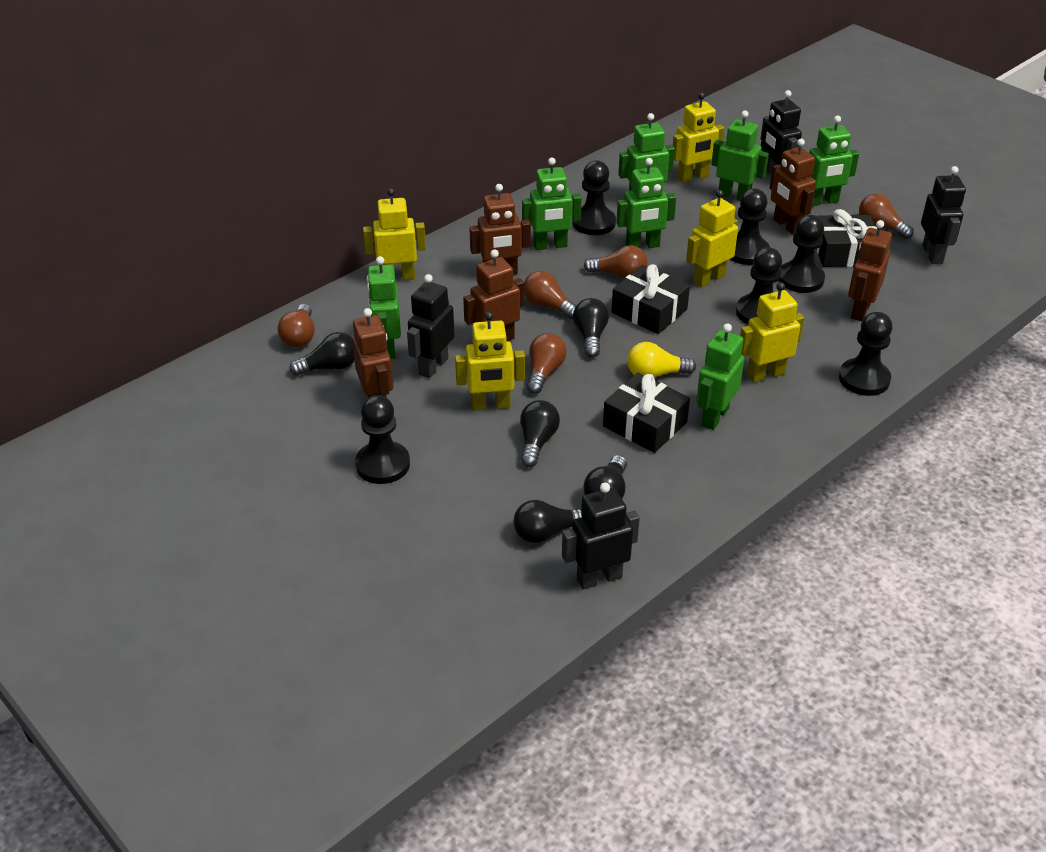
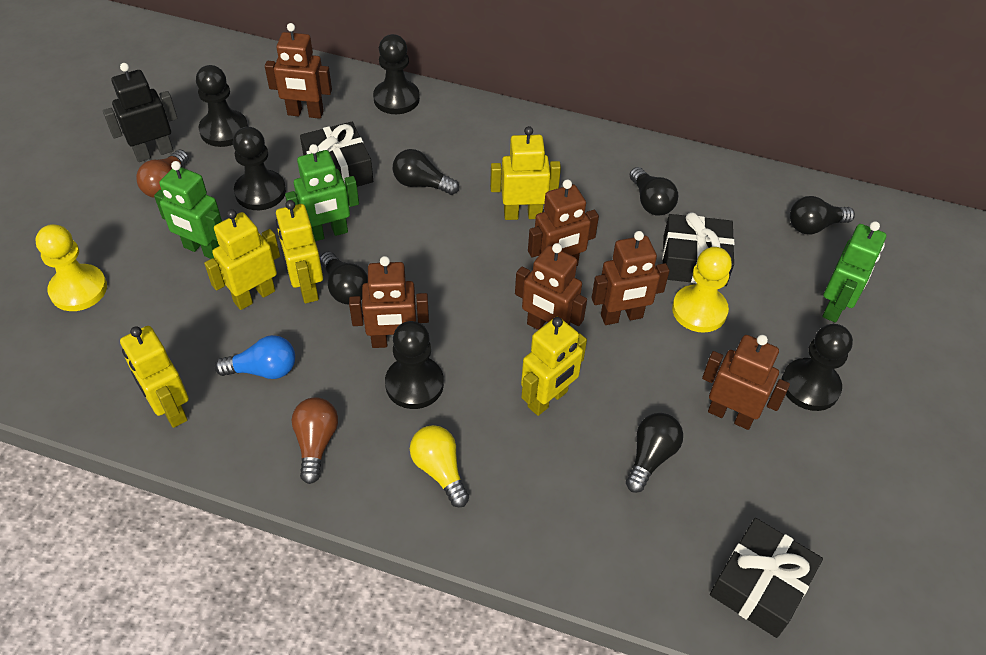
black pawn: 6 -> 5
black robot: 4 -> 1
blue light bulb: 0 -> 1
brown light bulb: 5 -> 2
brown robot: 5 -> 6
green robot: 7 -> 3
yellow pawn: 0 -> 2

